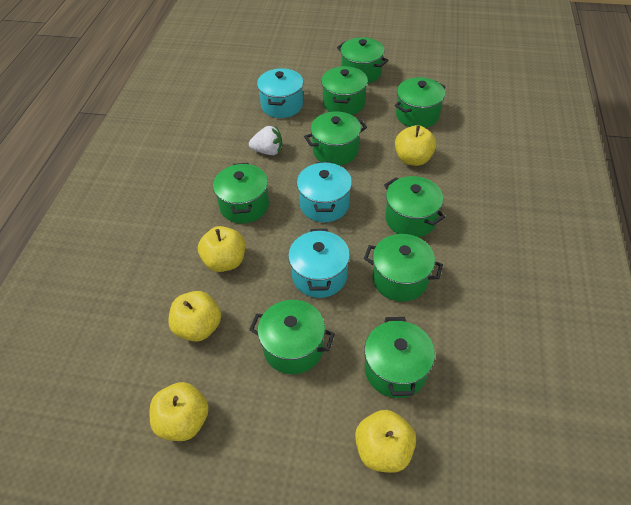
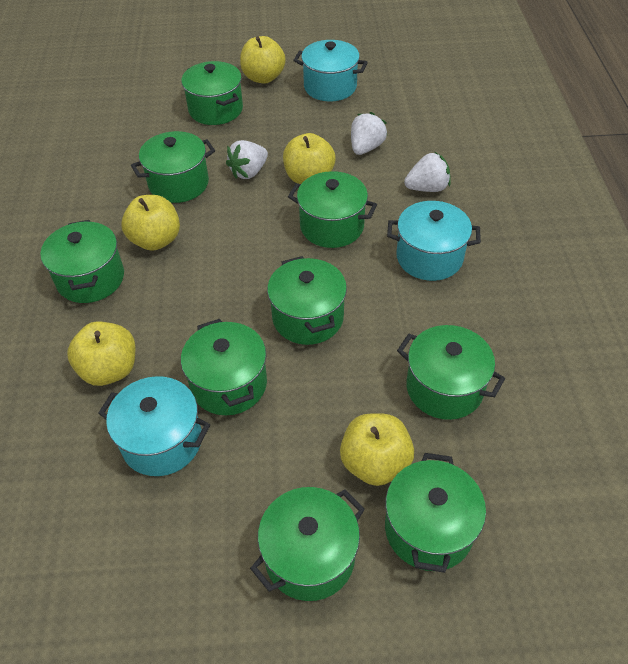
white strawberry: 1 -> 3

